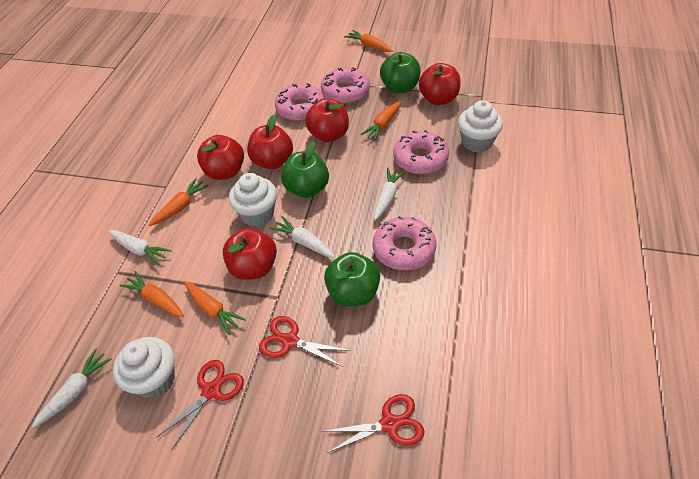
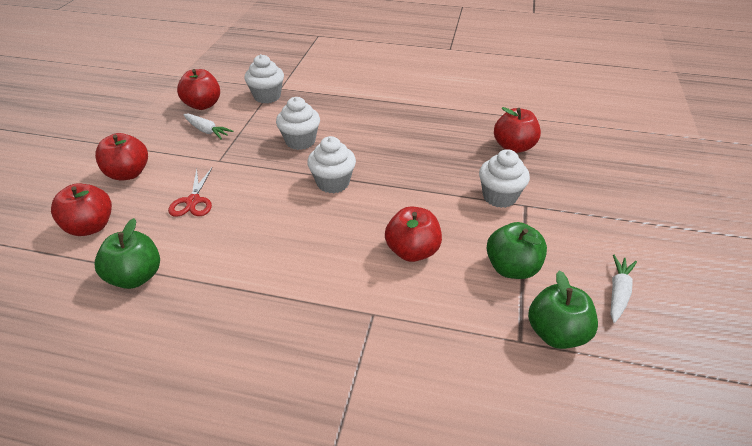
orange carrot: 5 -> 0
pink donut: 4 -> 0
red scissors: 3 -> 1
white carrot: 4 -> 2
white cupcake: 3 -> 4

